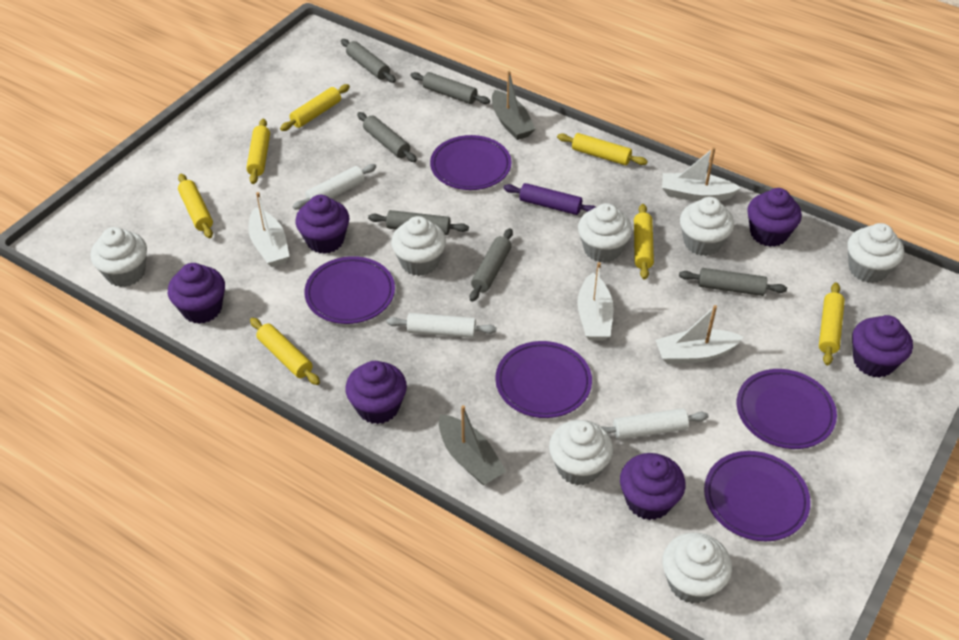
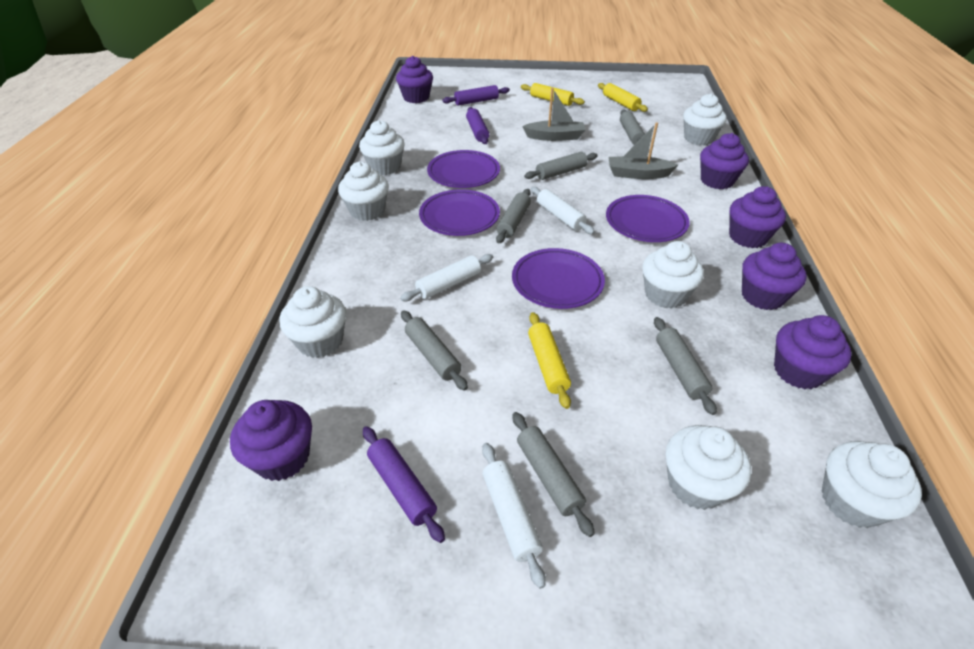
purple plate: 5 -> 4
purple rolling pin: 1 -> 3
white boat: 4 -> 0
yellow rolling pin: 7 -> 3

